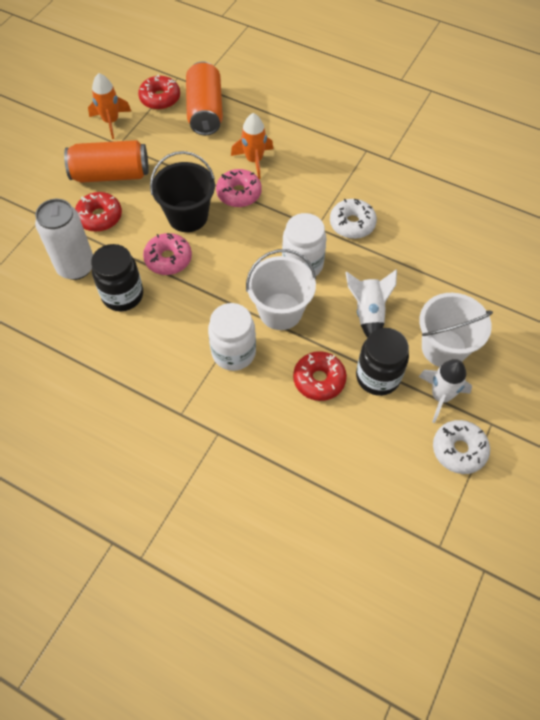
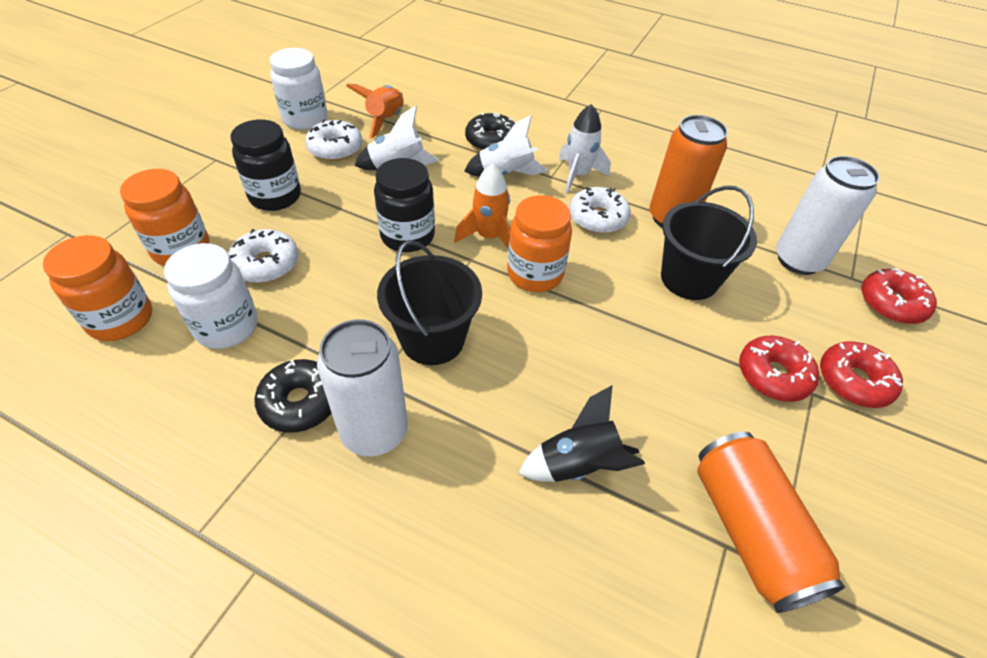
black bucket: 1 -> 2
black donut: 0 -> 2
black rocket: 0 -> 1
orange jar: 0 -> 3
pink donut: 2 -> 0
white bucket: 2 -> 0
white can: 1 -> 2
white donut: 2 -> 3
white rocket: 2 -> 3

